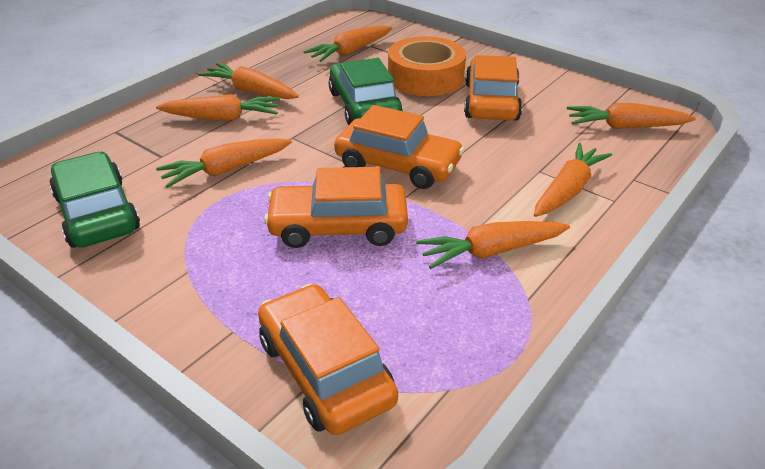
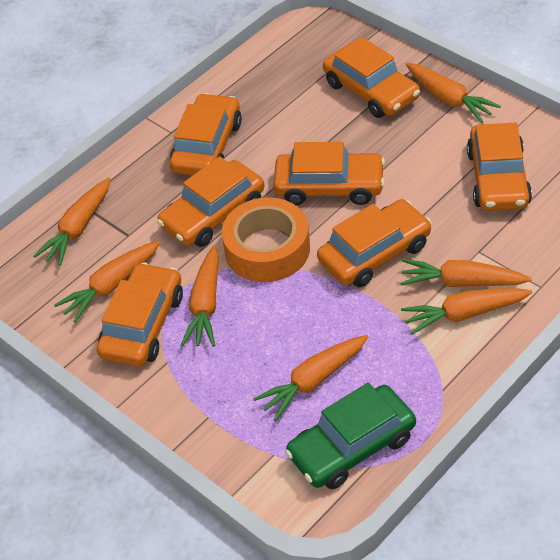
green car: 2 -> 1
orange car: 4 -> 7

